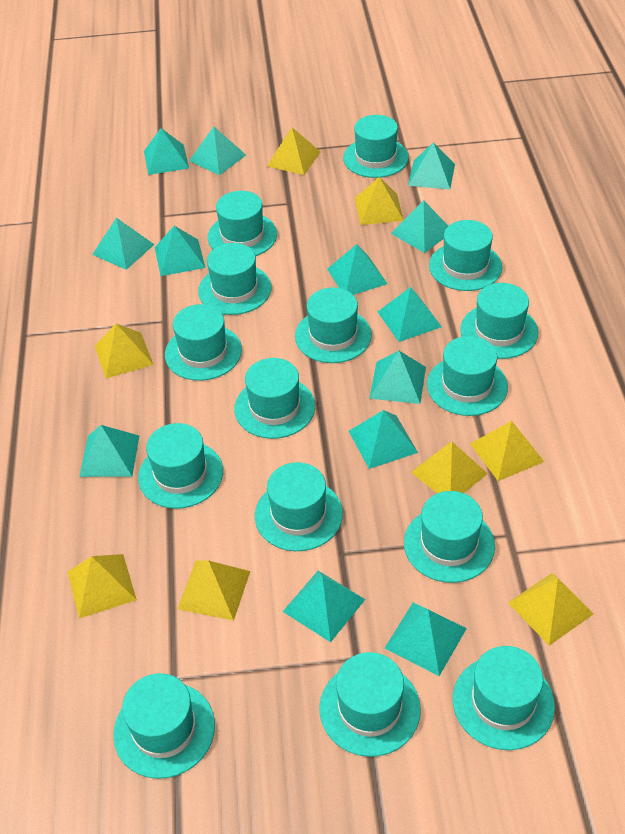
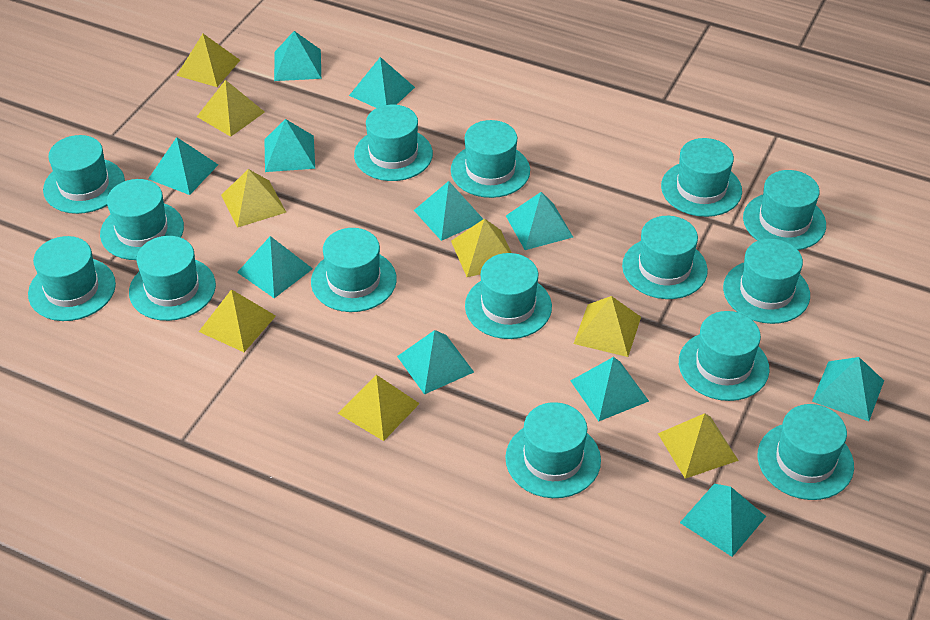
turquoise pyramid: 13 -> 11

